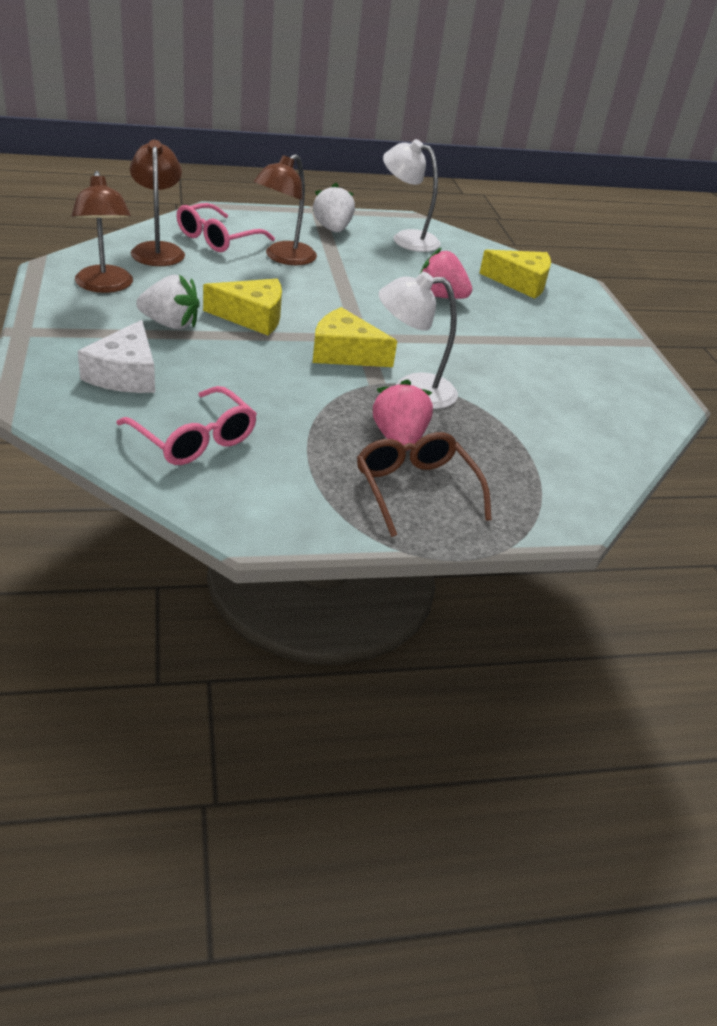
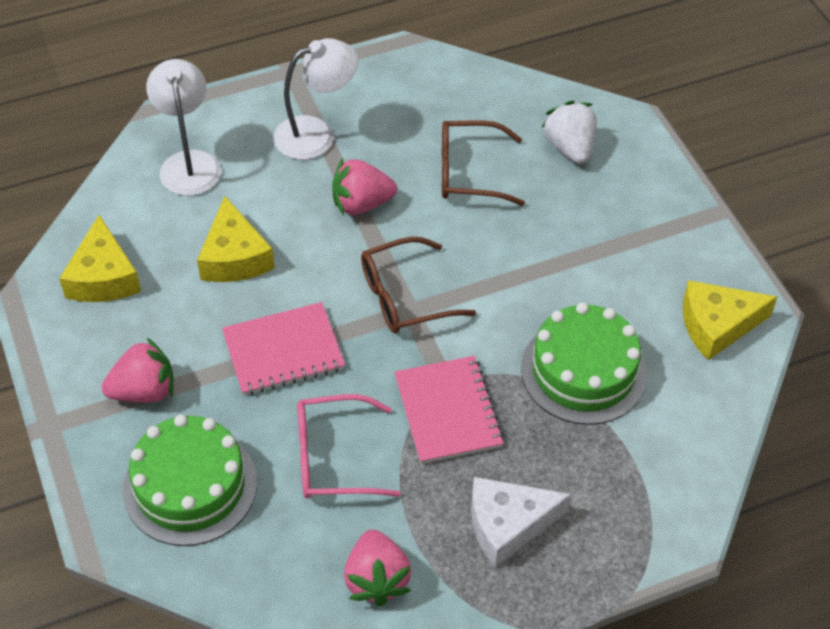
brown glasses: 1 -> 2
brown lamp: 3 -> 0
green cake: 0 -> 2
pink glasses: 2 -> 1
pink notebook: 0 -> 2
pink strawberry: 2 -> 3
white strawberry: 2 -> 1

